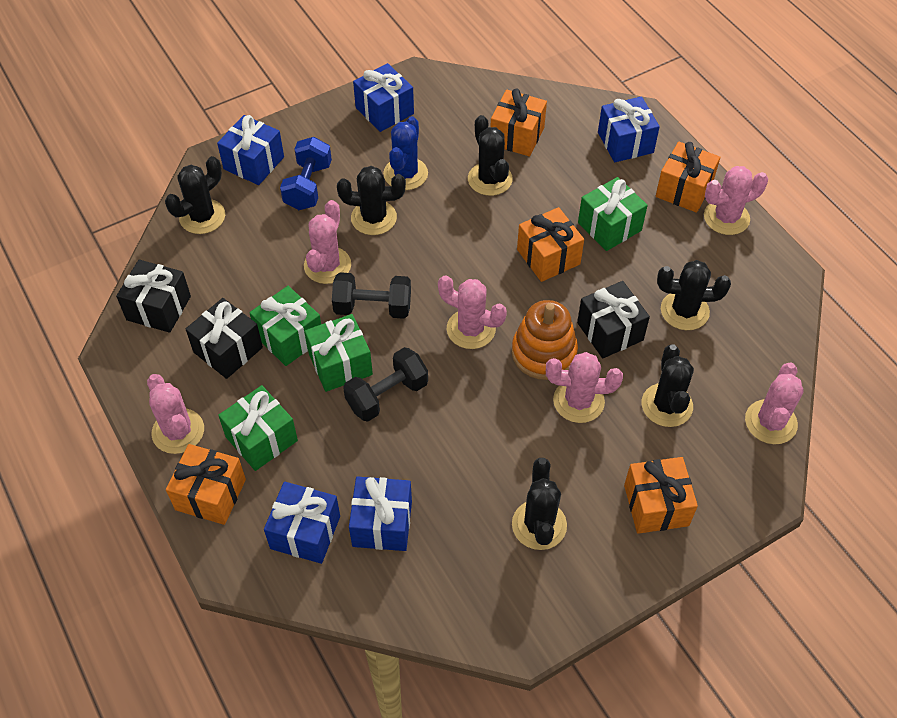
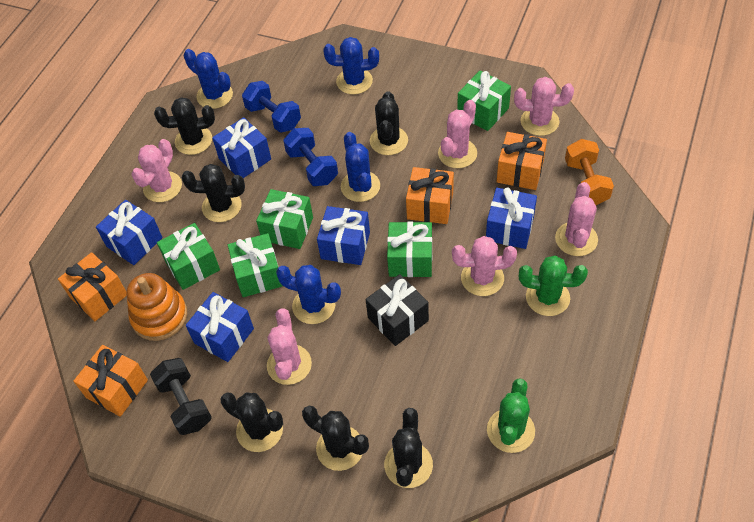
black dumbbell: 2 -> 1
black gift: 3 -> 1
blue cactus: 1 -> 4
blue dumbbell: 1 -> 2
green cactus: 0 -> 2
green gift: 4 -> 5
orange dumbbell: 0 -> 1
orange gift: 5 -> 4

